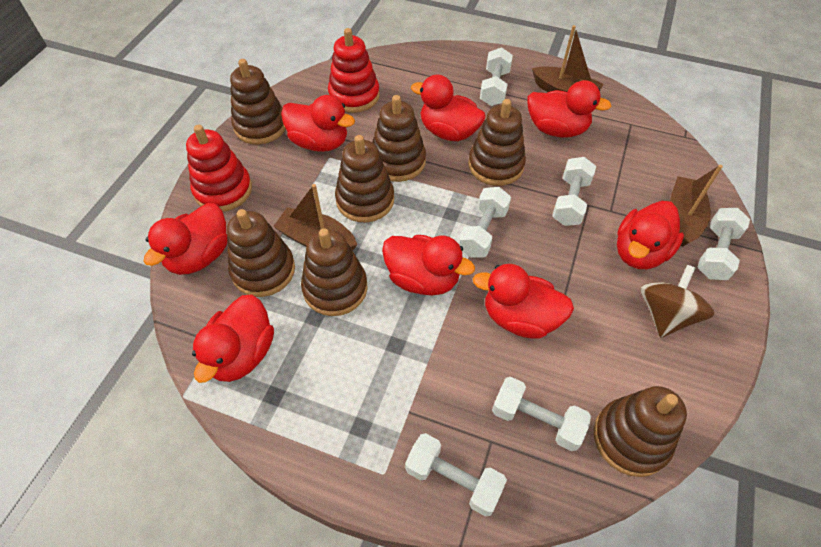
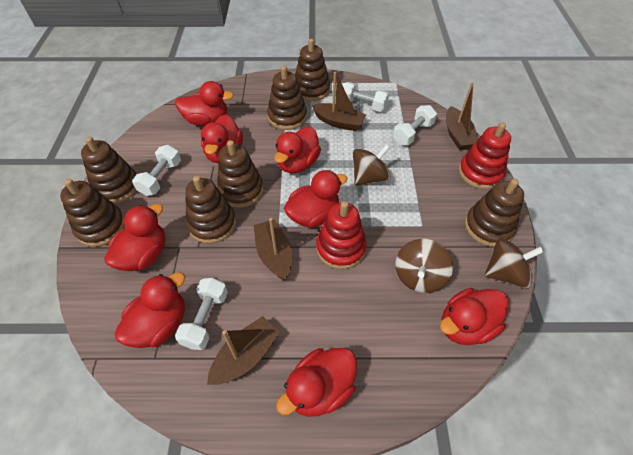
brown boat: 3 -> 4
brown spinning top: 1 -> 3
white dumbbell: 6 -> 4

